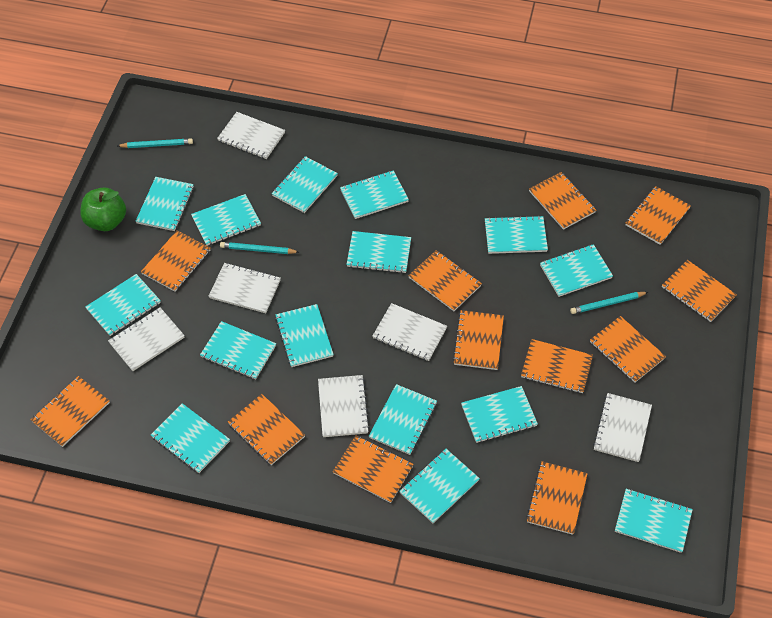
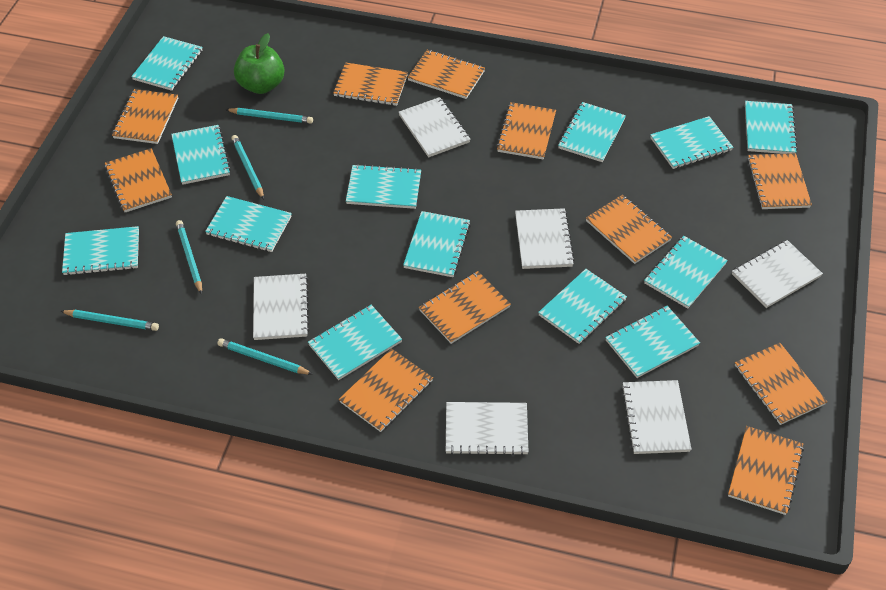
orange notebook: 12 -> 11
turquoise notebook: 15 -> 13
turquoise pencil: 3 -> 5

